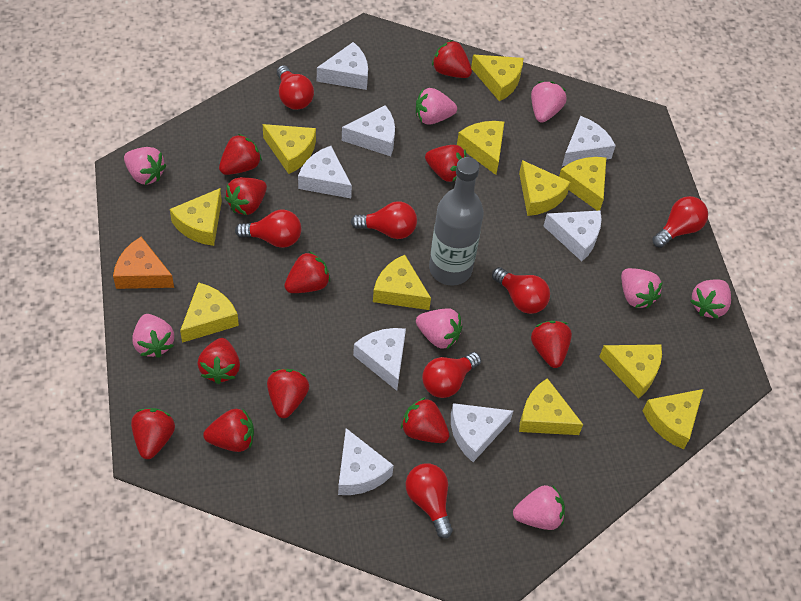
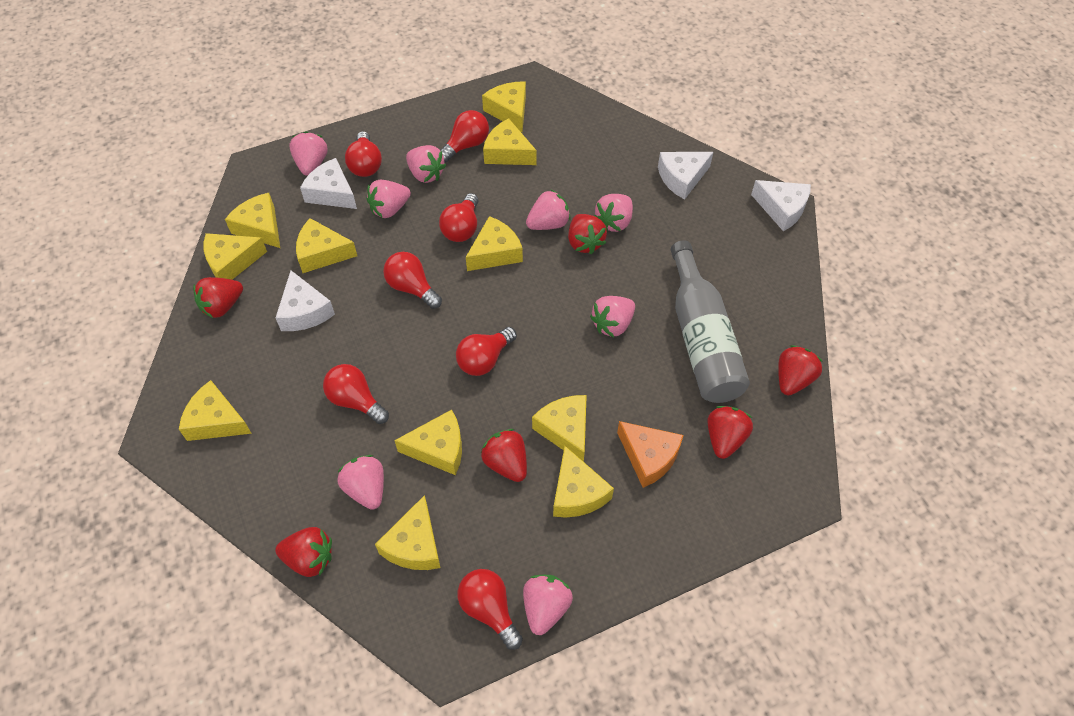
red strawberry: 11 -> 6
white cheese: 8 -> 4

